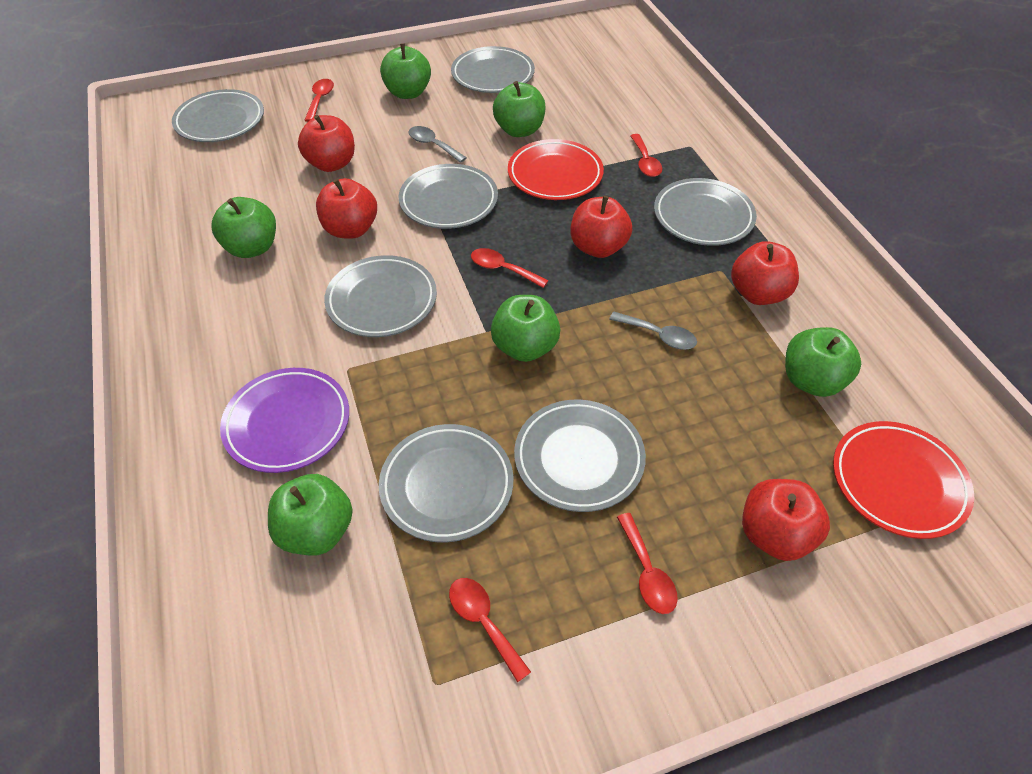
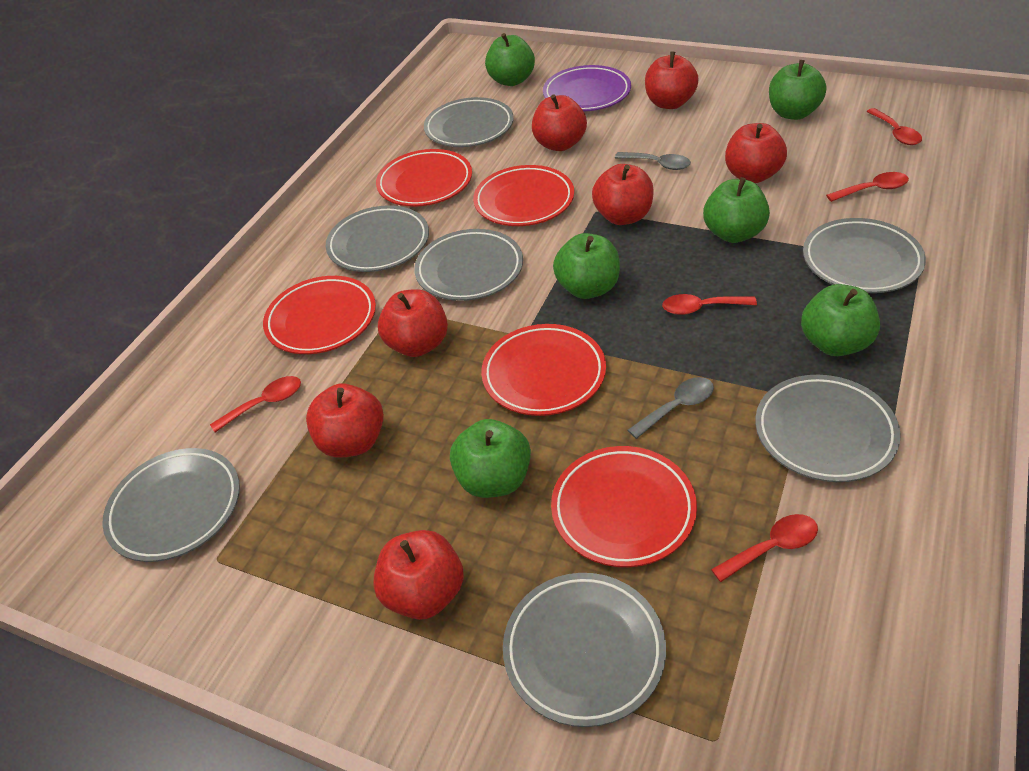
red apple: 5 -> 7
red plate: 2 -> 5

